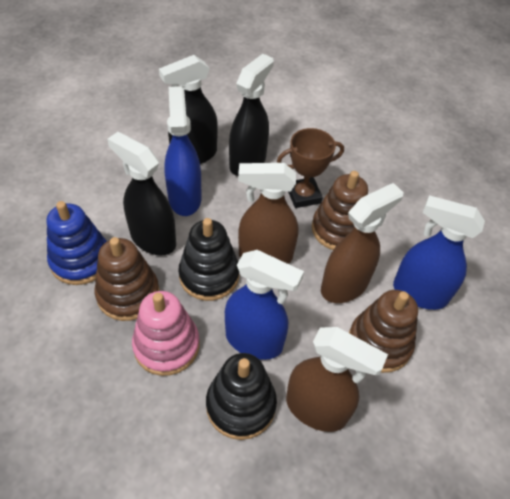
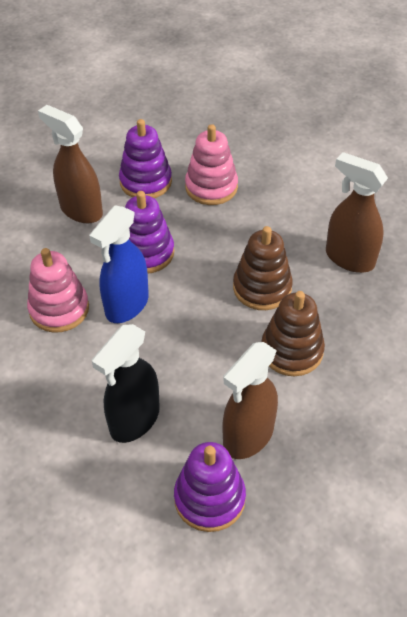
black spray bottle: 3 -> 1
black stacking toy: 2 -> 0
blue spray bottle: 3 -> 1
blue stacking toy: 1 -> 0
brown stacking toy: 3 -> 2
brown trophy: 1 -> 0
pink stacking toy: 1 -> 2
purple stacking toy: 0 -> 3

